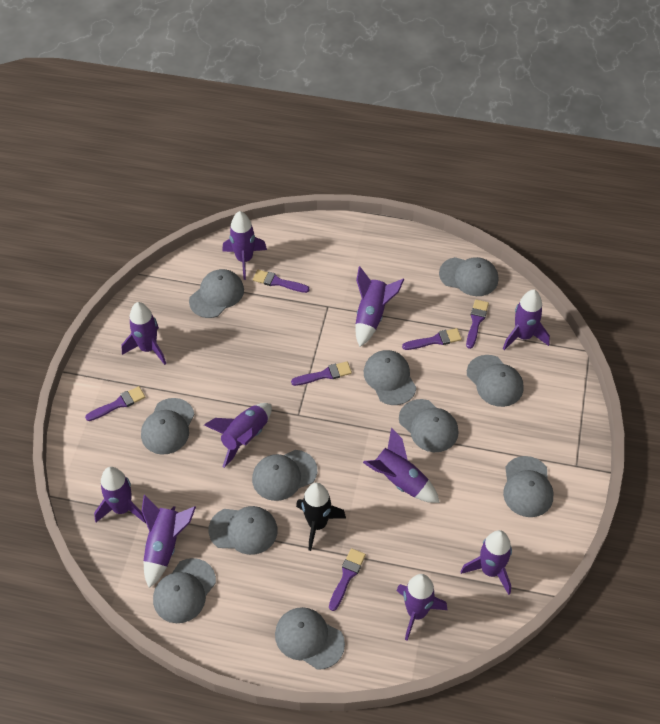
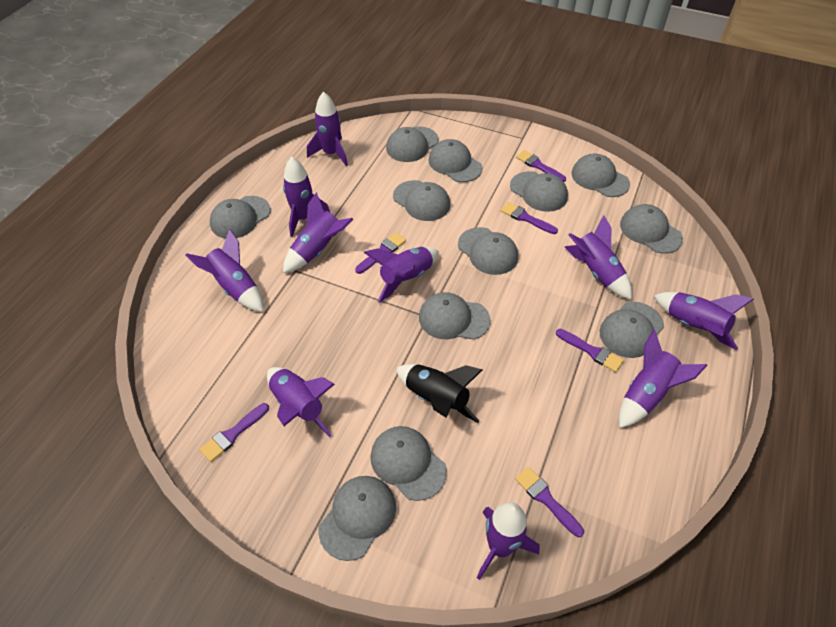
grey cap: 11 -> 12

